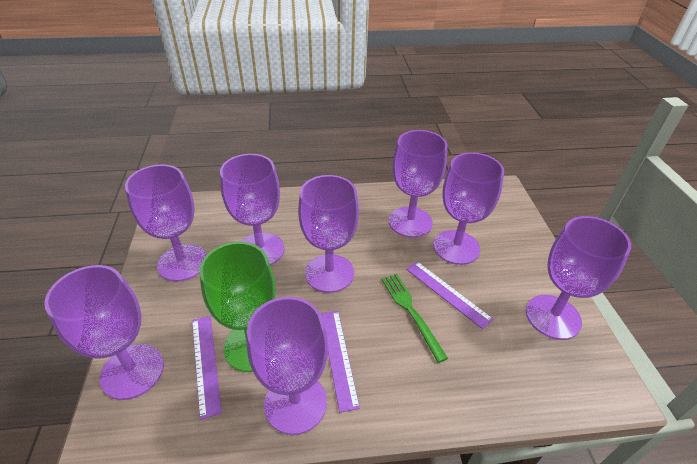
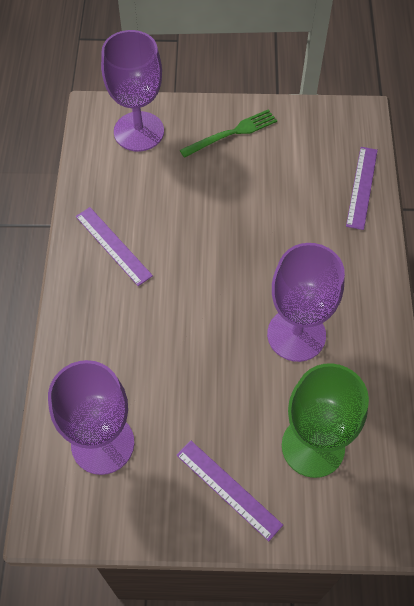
purple goblet: 8 -> 3

